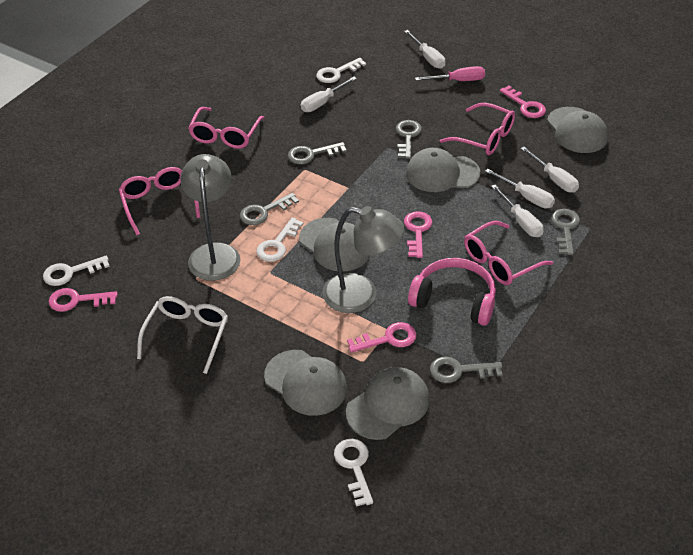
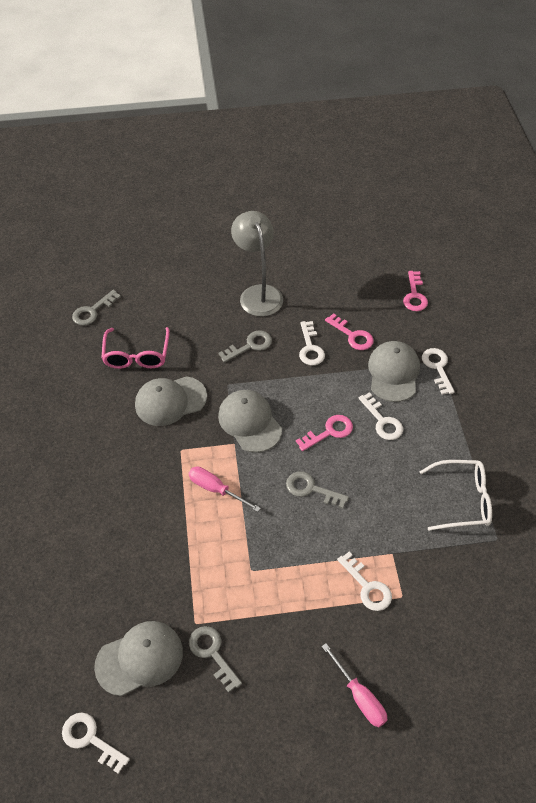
grey cap: 5 -> 4
grey key: 5 -> 4
grey lamp: 2 -> 1
pink glasses: 4 -> 1
pink headphones: 1 -> 0
pink key: 4 -> 3
pink screwdriver: 1 -> 2
white key: 4 -> 5
white screwdriver: 5 -> 0

